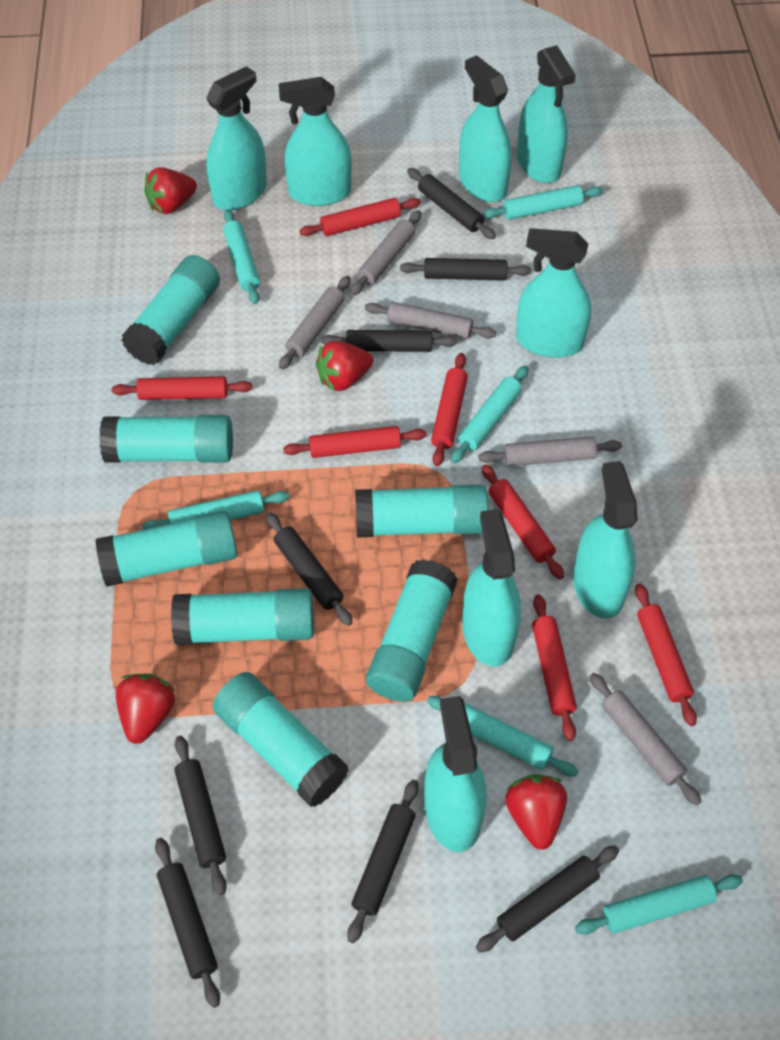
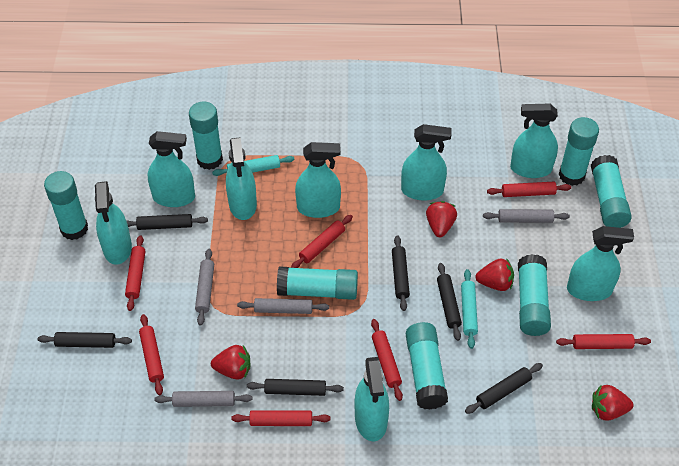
black rolling pin: 8 -> 6
grey rolling pin: 5 -> 4
turquoise rolling pin: 6 -> 2

